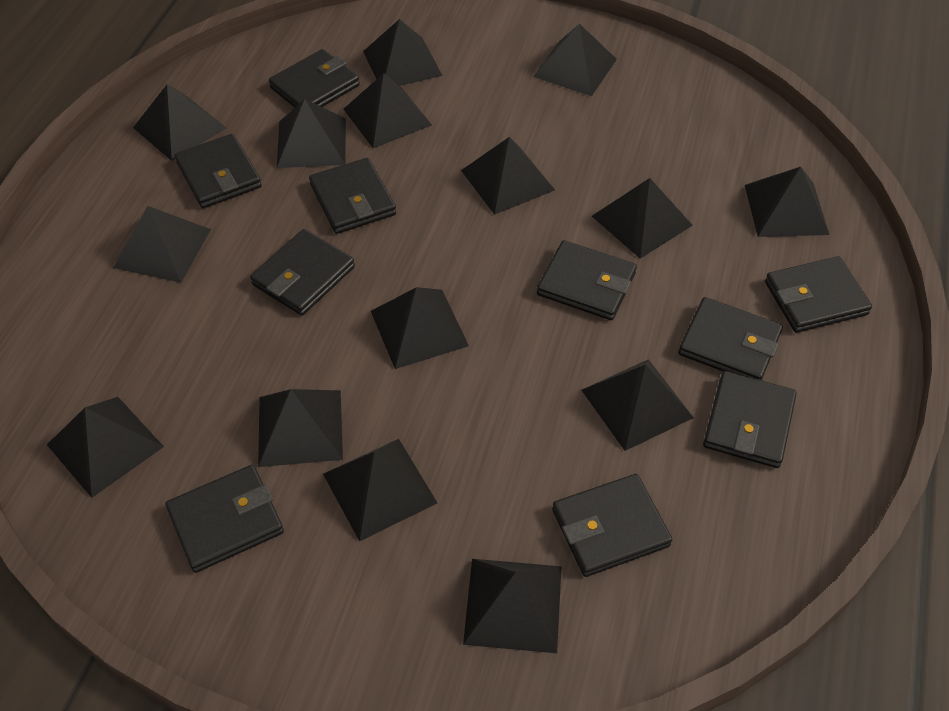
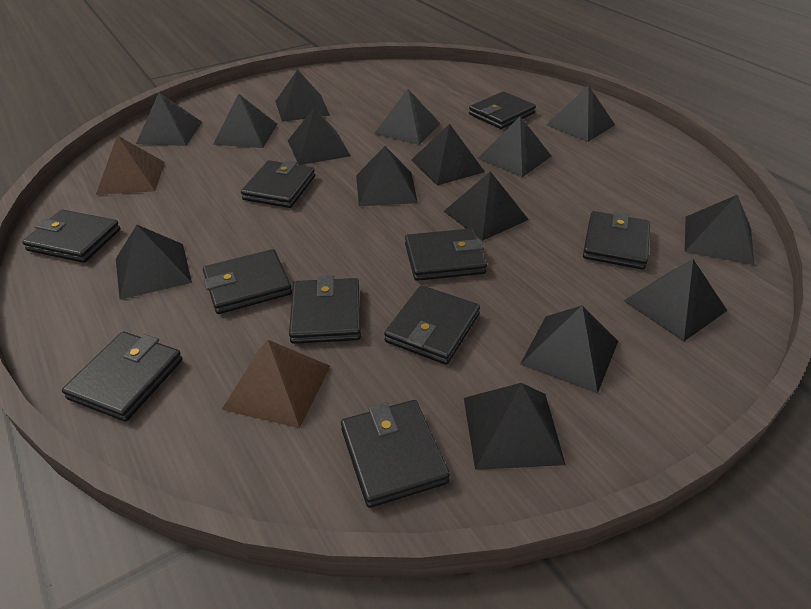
brown pyramid: 0 -> 2

